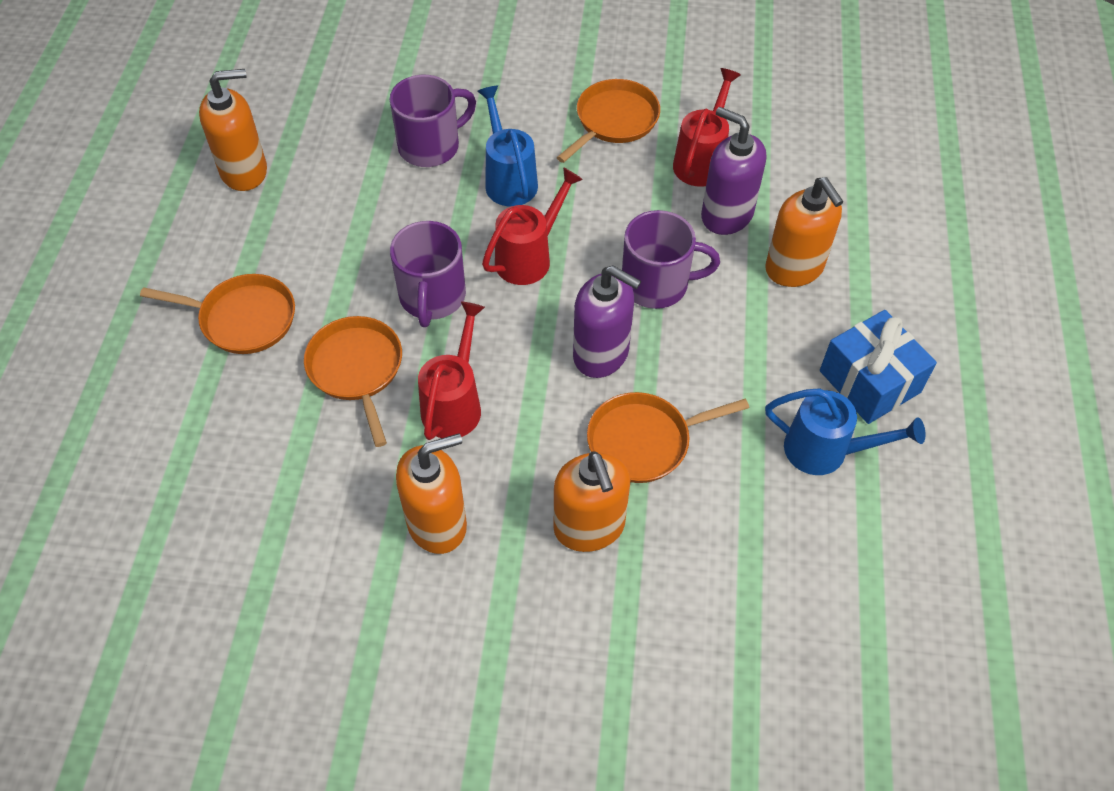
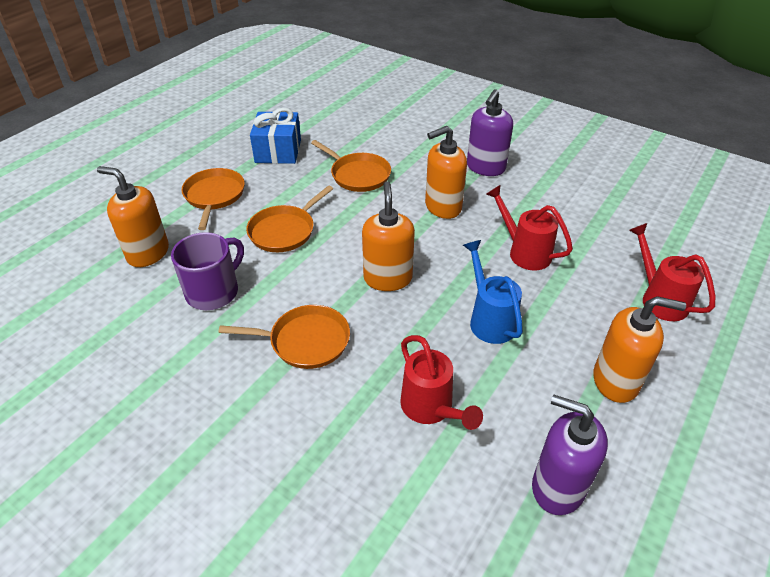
blue watering can: 2 -> 1
purple mug: 3 -> 1

